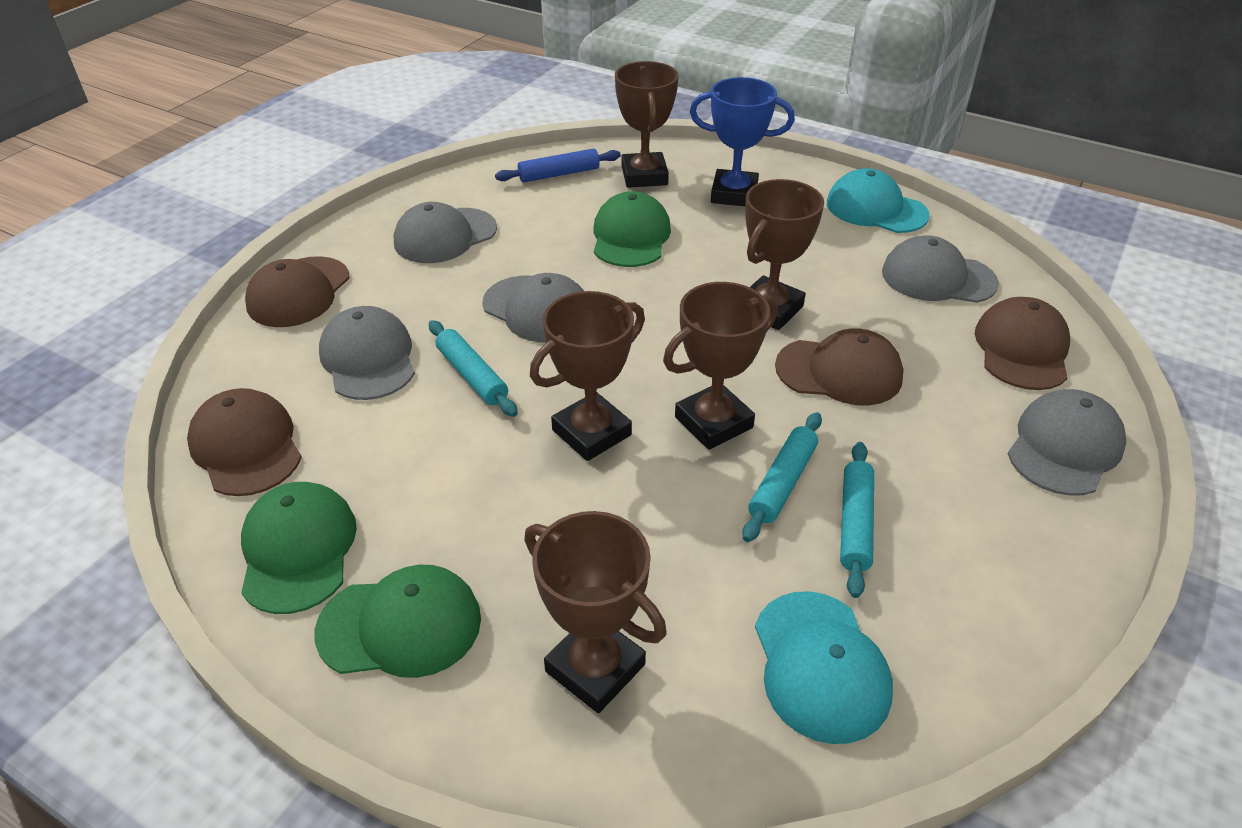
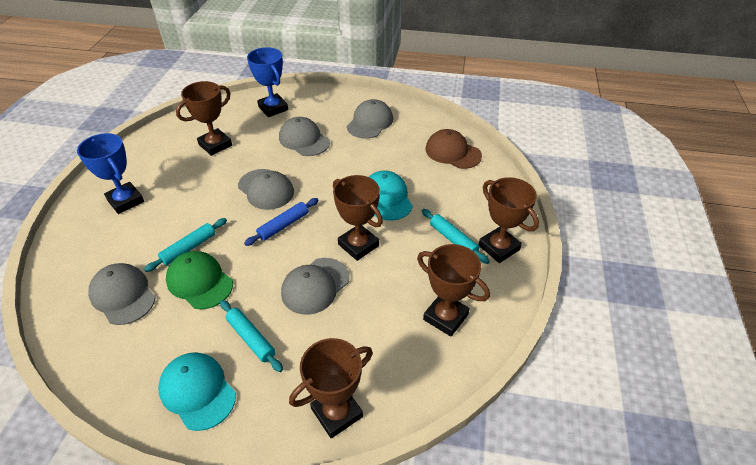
blue trophy: 1 -> 2
brown cap: 4 -> 1
green cap: 3 -> 1

